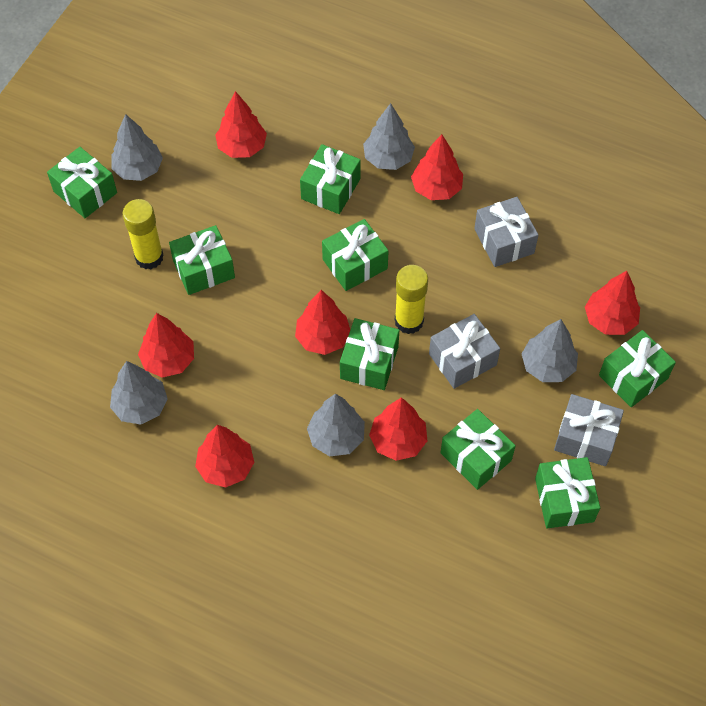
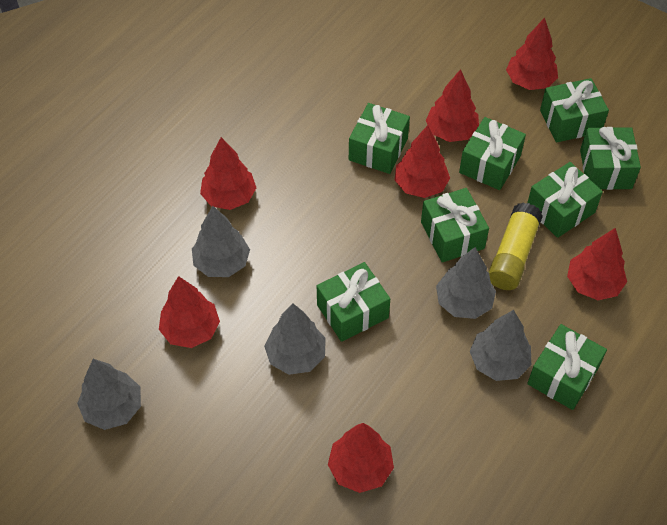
grey gift: 3 -> 0
yellow glue stick: 2 -> 1

